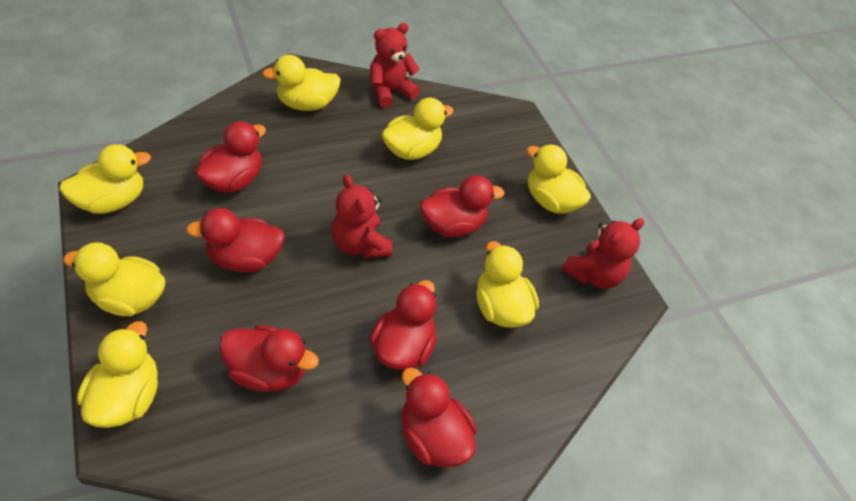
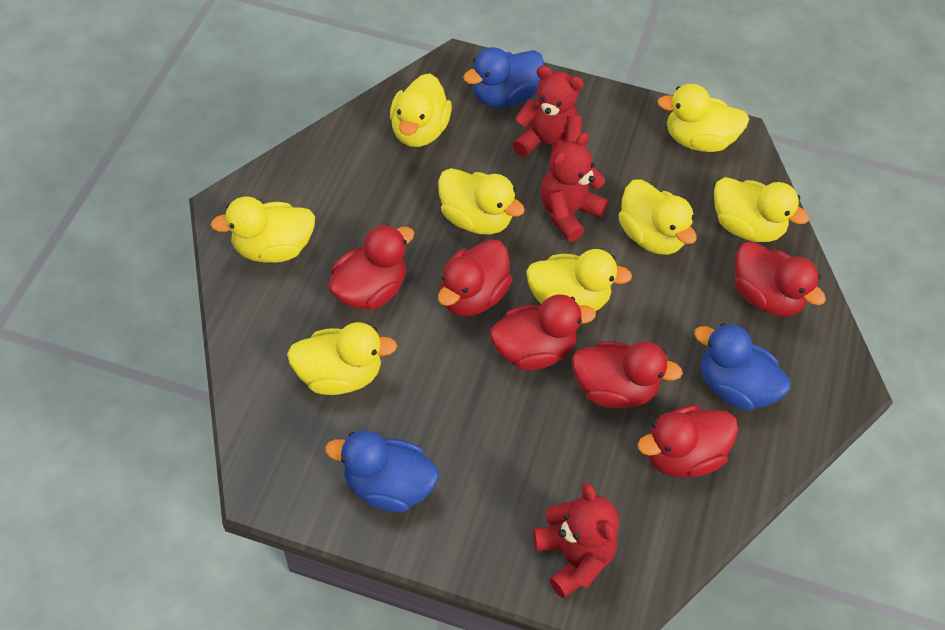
blue duck: 0 -> 3
yellow duck: 7 -> 8

